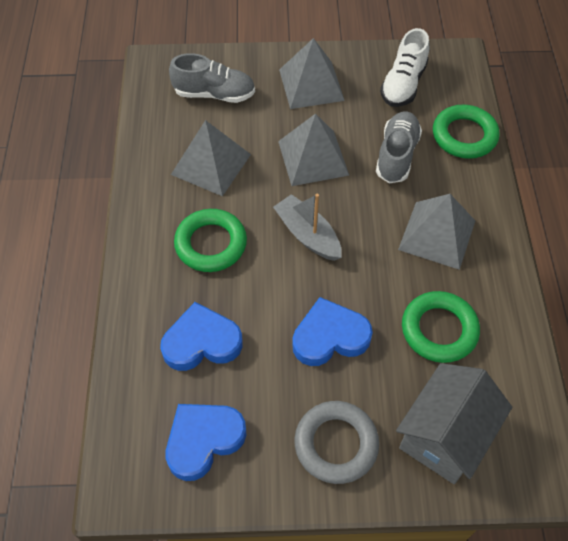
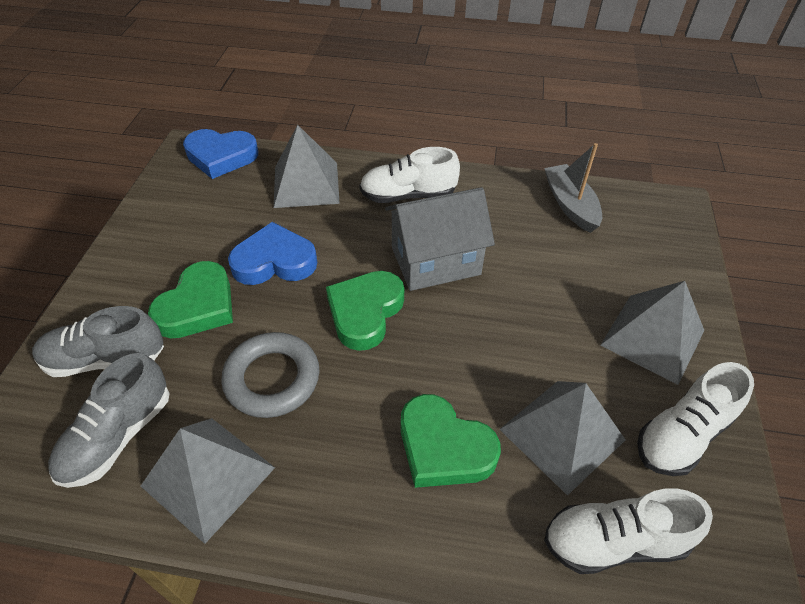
blue heart: 3 -> 2
green heart: 0 -> 3
green ring: 3 -> 0
white shoe: 1 -> 3

